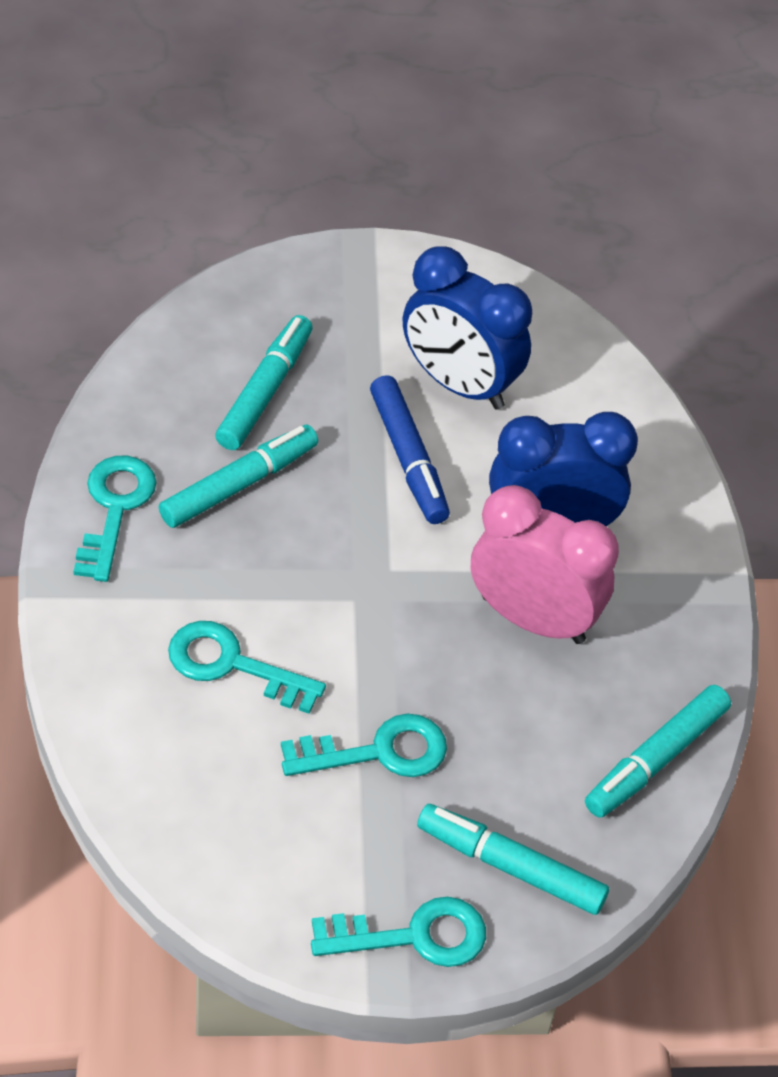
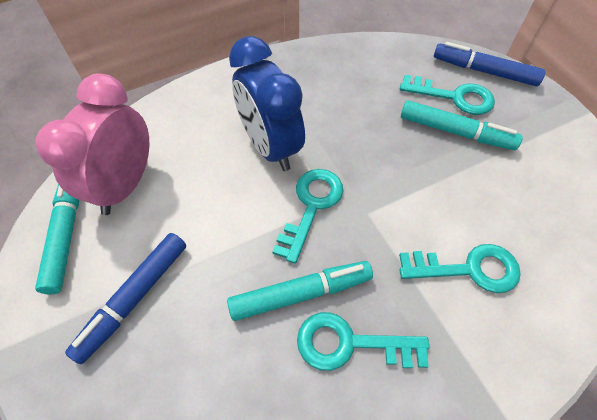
blue clock: 2 -> 1
blue marker: 1 -> 2
turquoise marker: 4 -> 3

